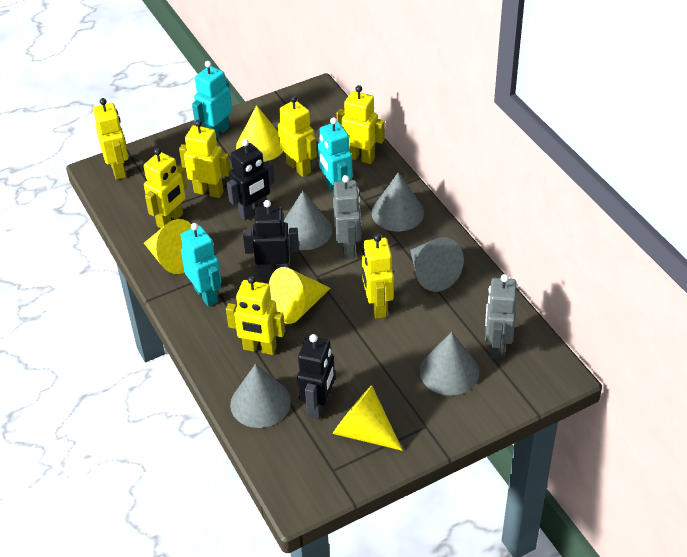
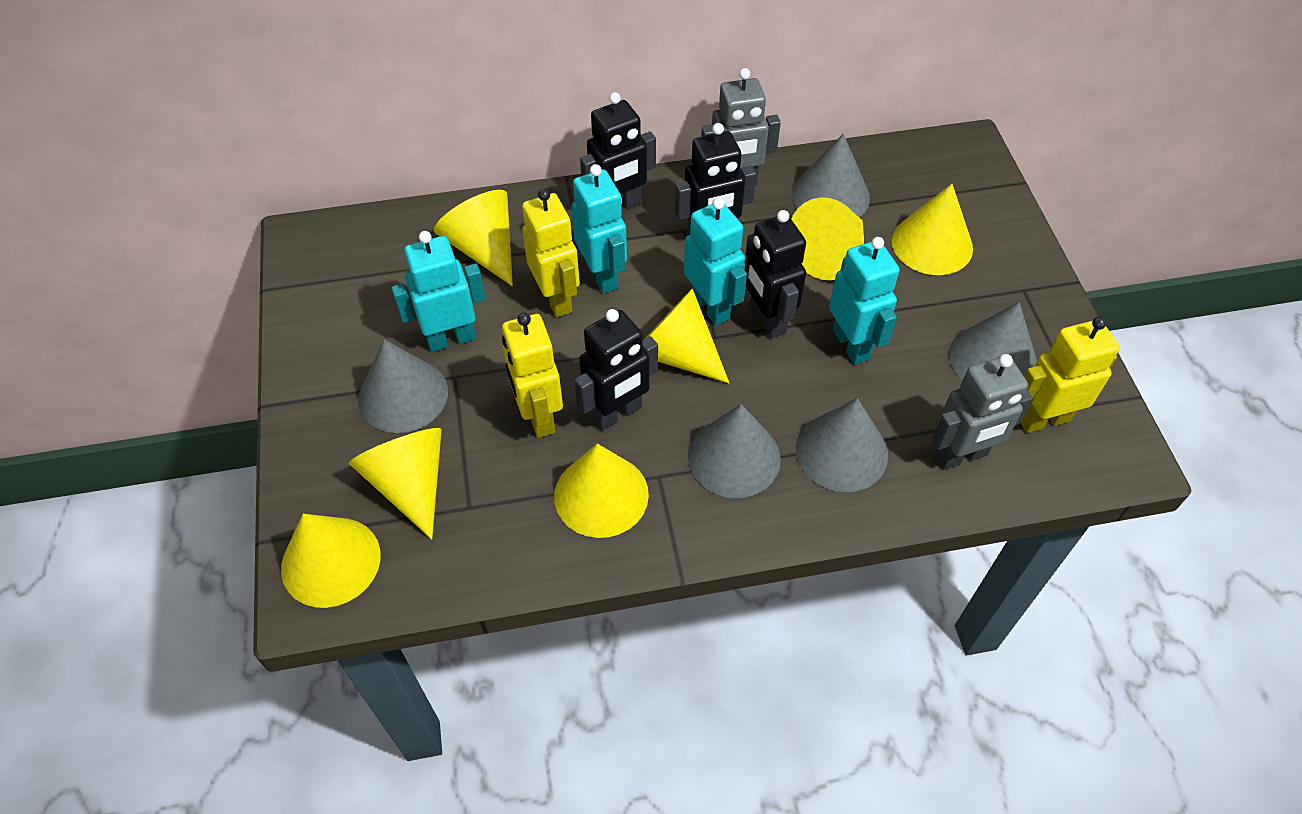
black robot: 3 -> 4
turquoise robot: 3 -> 4
yellow cone: 4 -> 7
yellow robot: 7 -> 3

